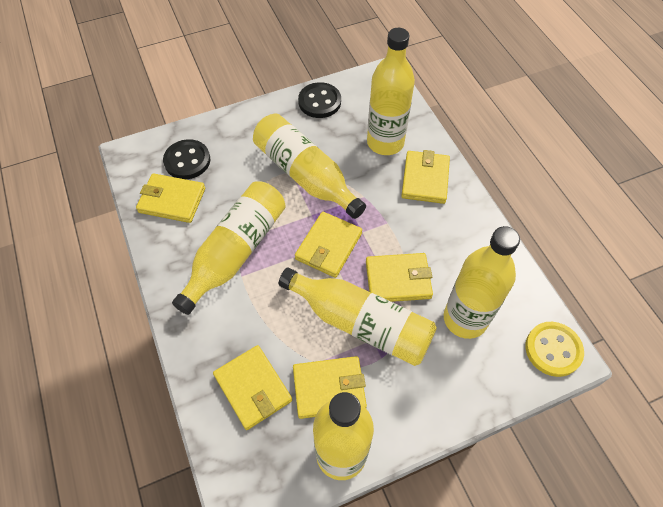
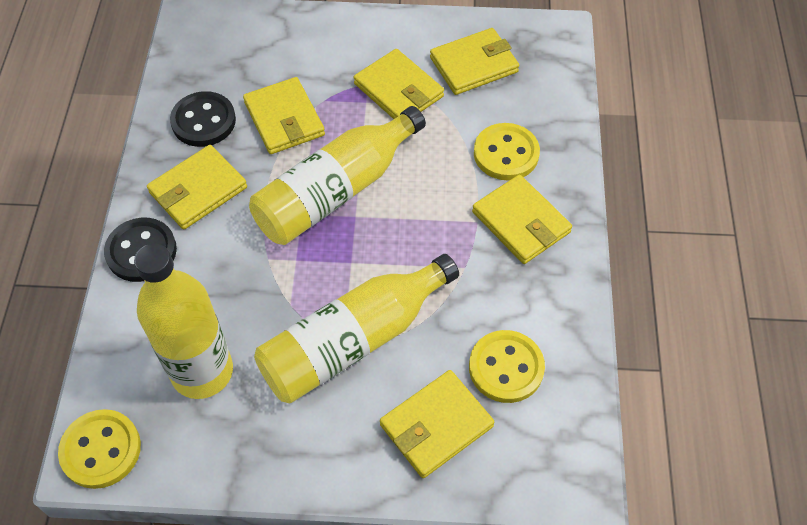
yellow bottle: 6 -> 3
yellow button: 1 -> 3

